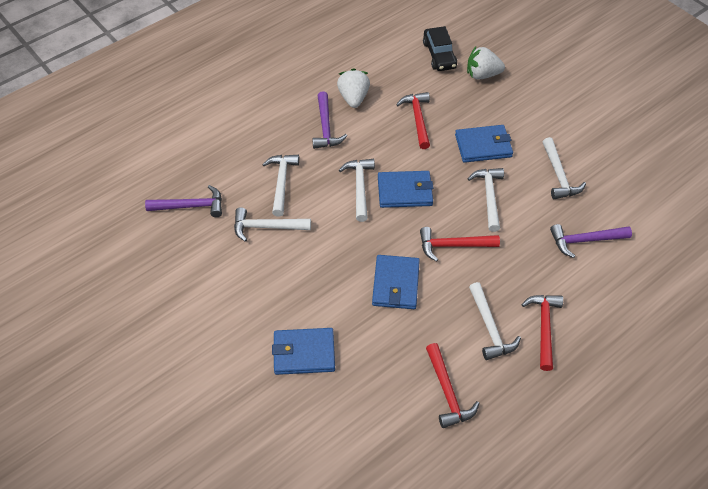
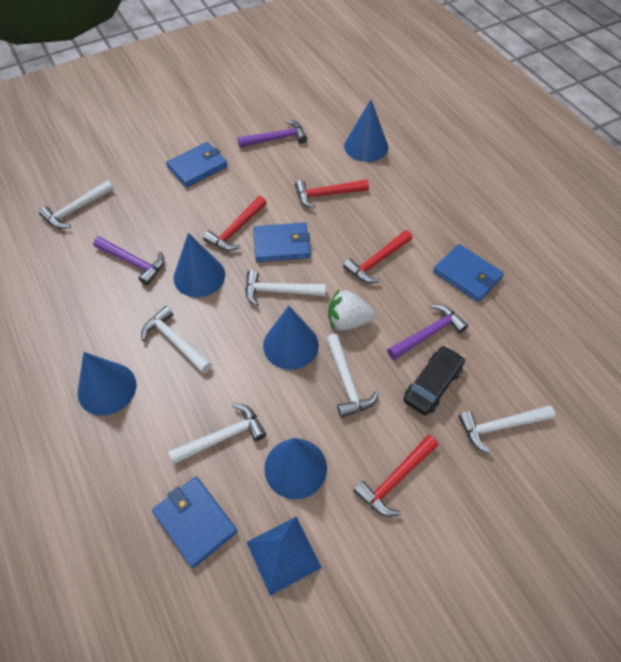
blue cone: 0 -> 5
blue pyramid: 0 -> 1
white strawberry: 2 -> 1

